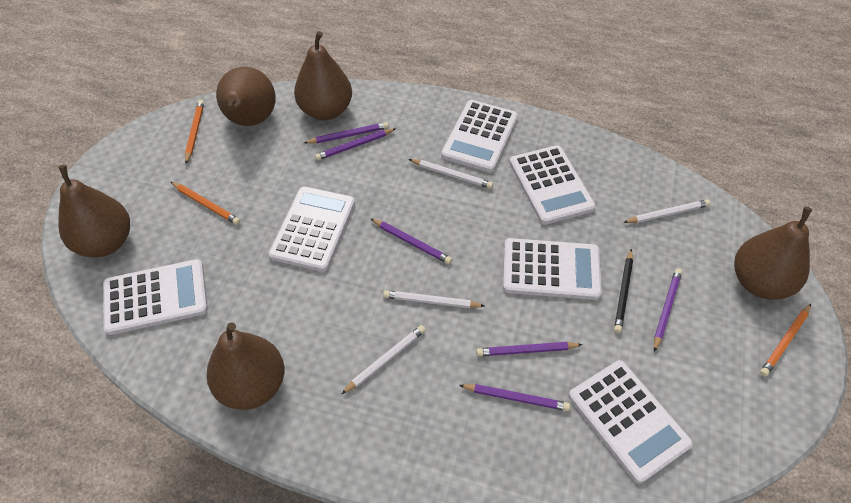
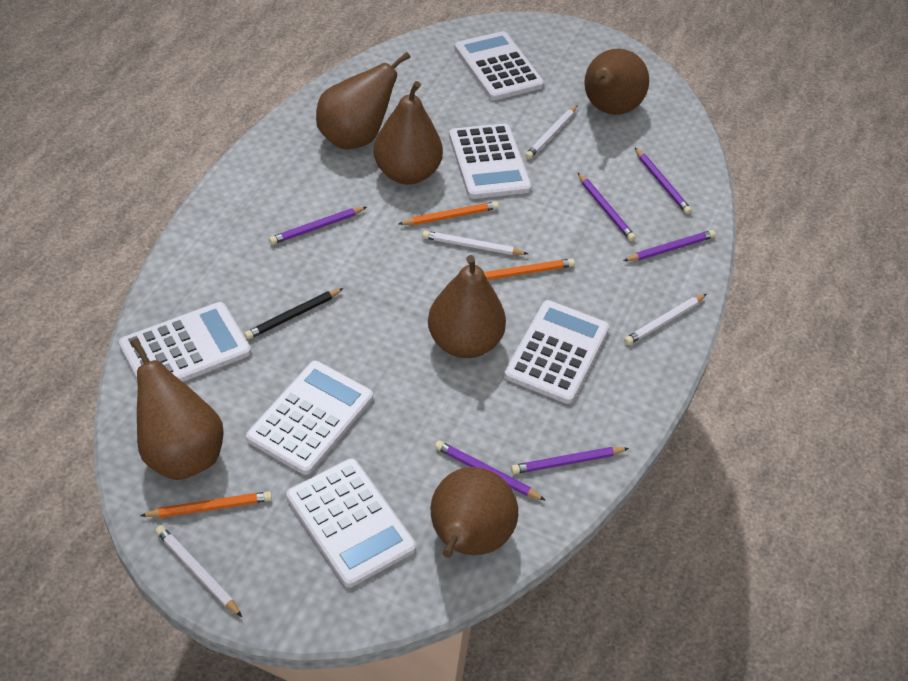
brown pear: 5 -> 6

